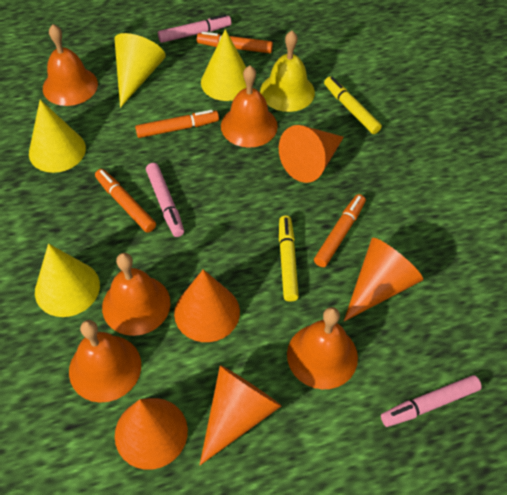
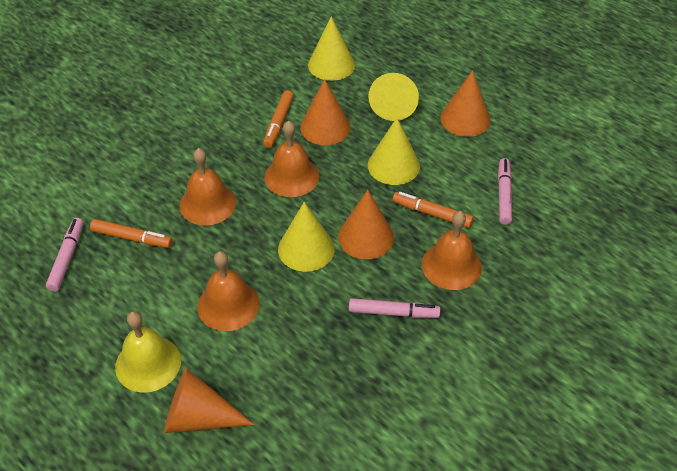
orange bell: 5 -> 4
orange cone: 5 -> 4
orange marker: 4 -> 3
yellow marker: 2 -> 0

